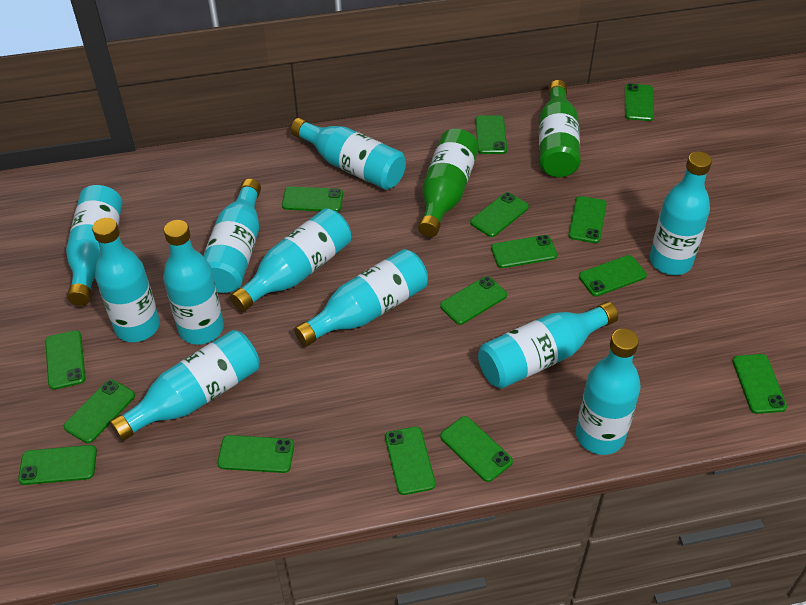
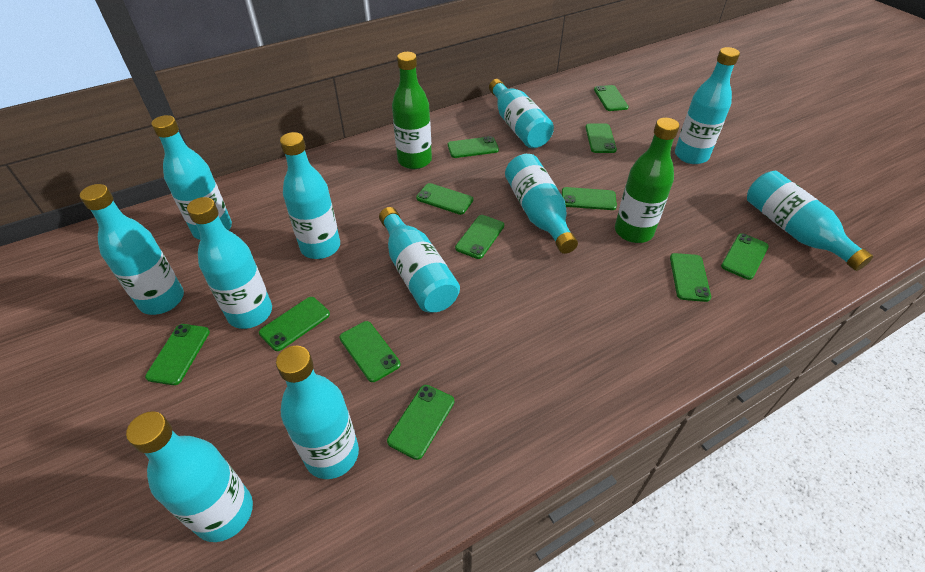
green phone: 15 -> 12

